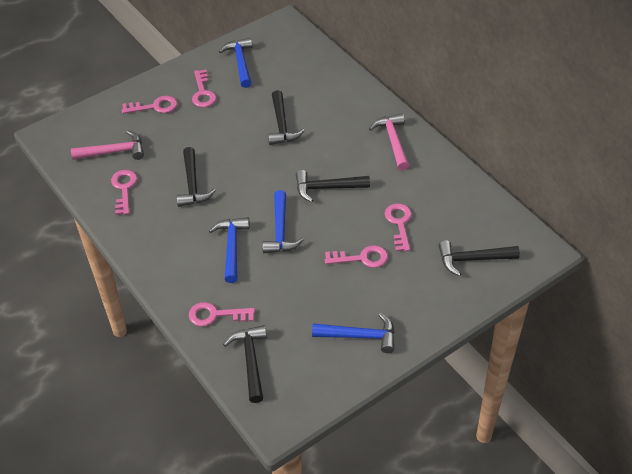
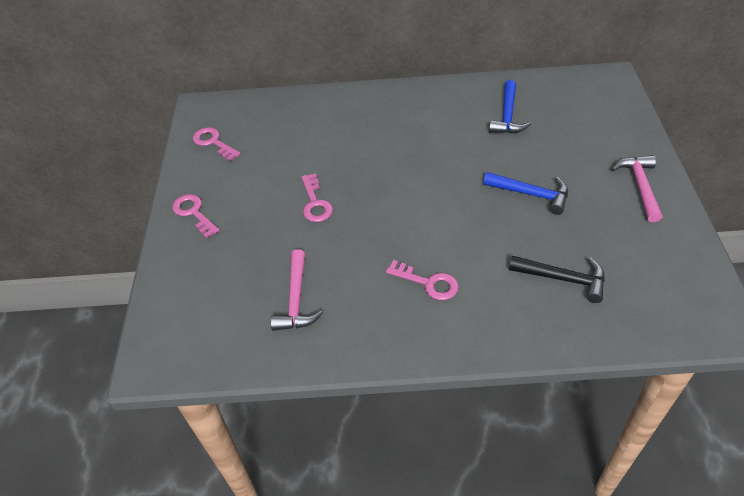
black hammer: 5 -> 1
blue hammer: 4 -> 2
pink key: 6 -> 4

